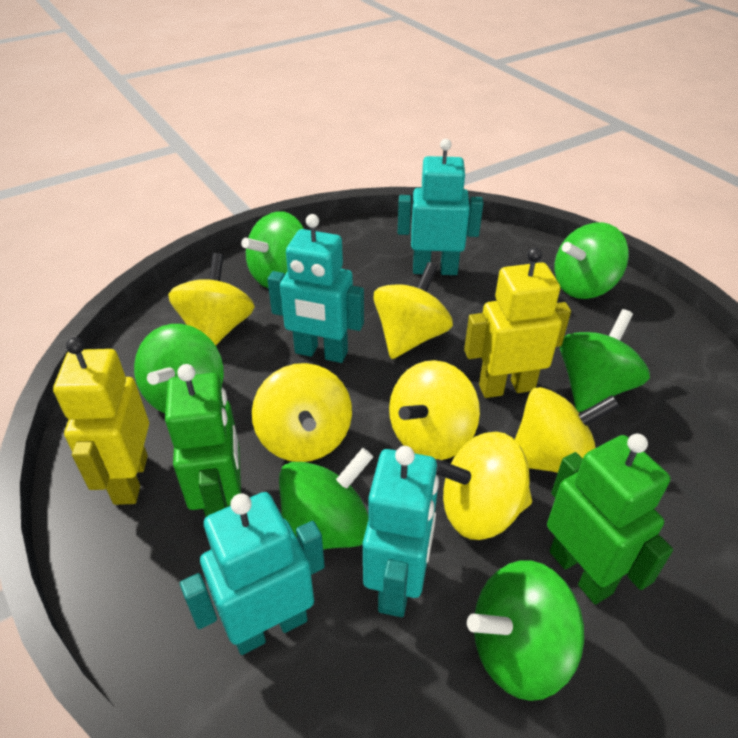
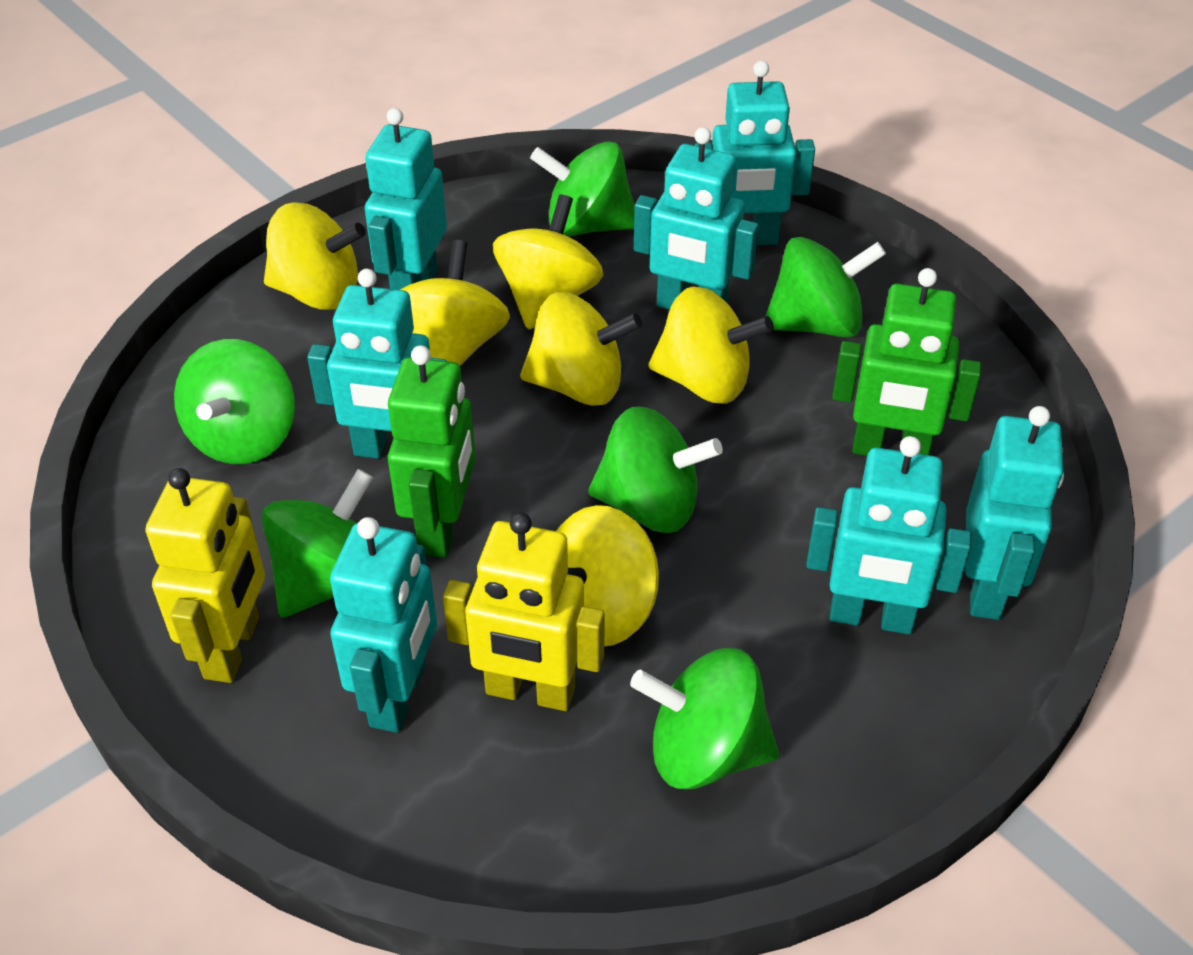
turquoise robot: 4 -> 7

